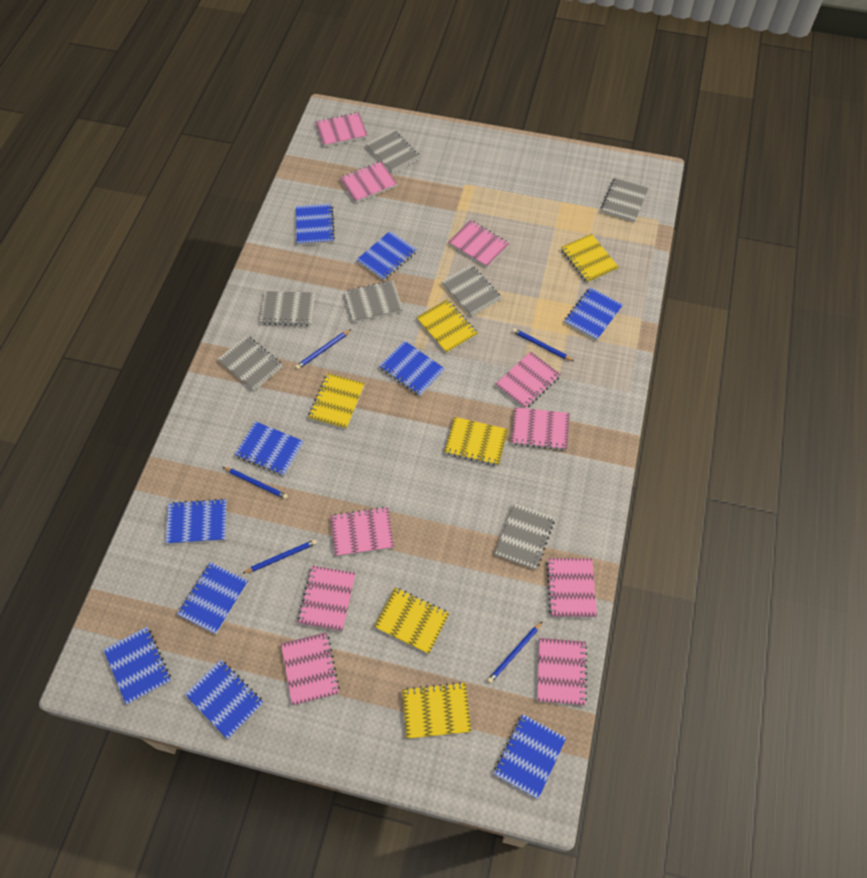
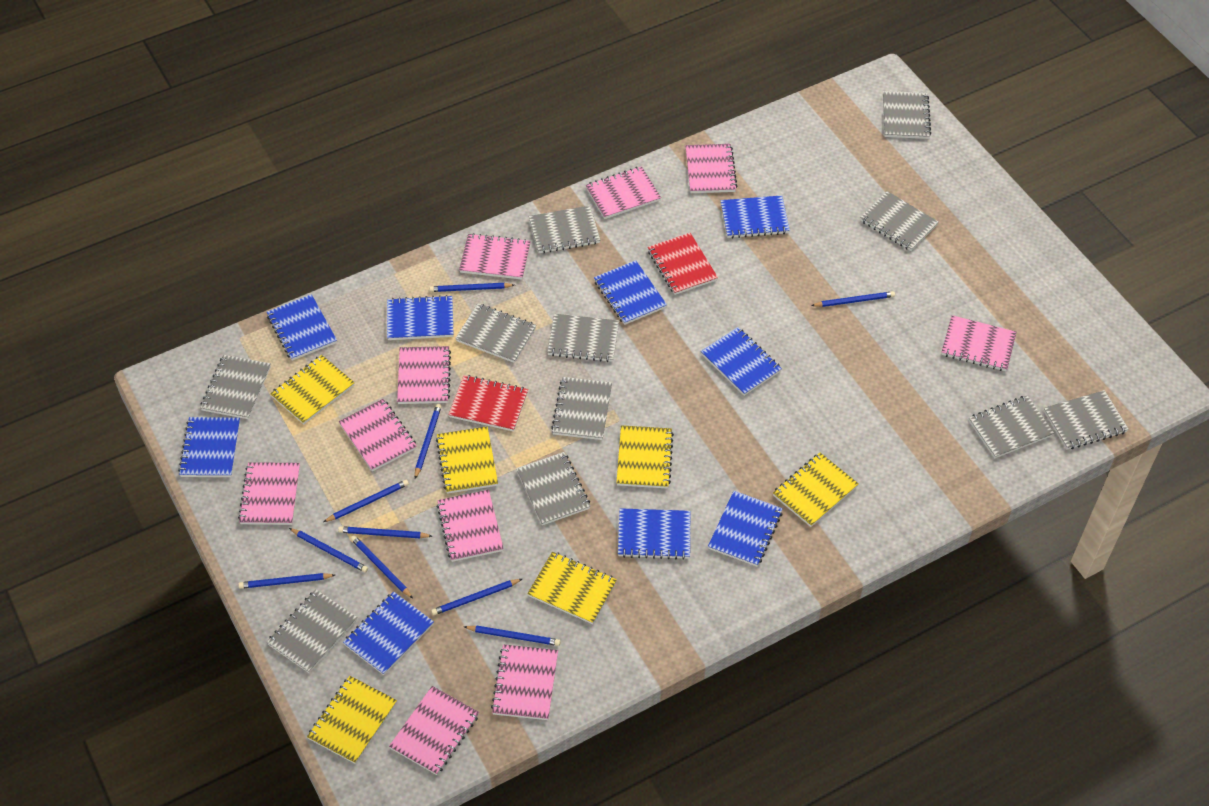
blue notebook: 10 -> 9
blue pencil: 5 -> 10
grey notebook: 7 -> 11
red notebook: 0 -> 2

